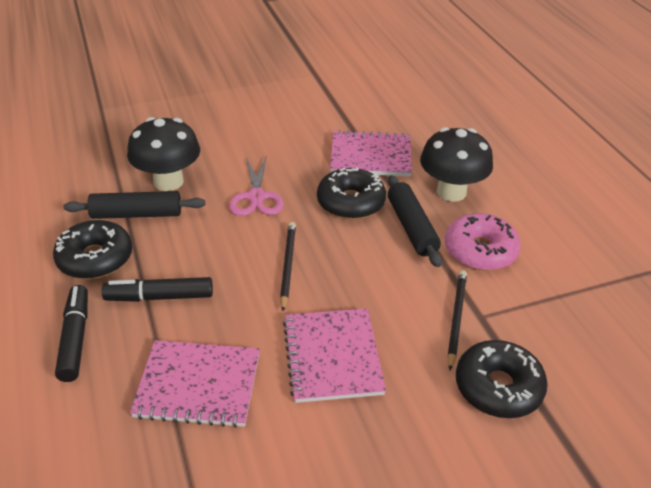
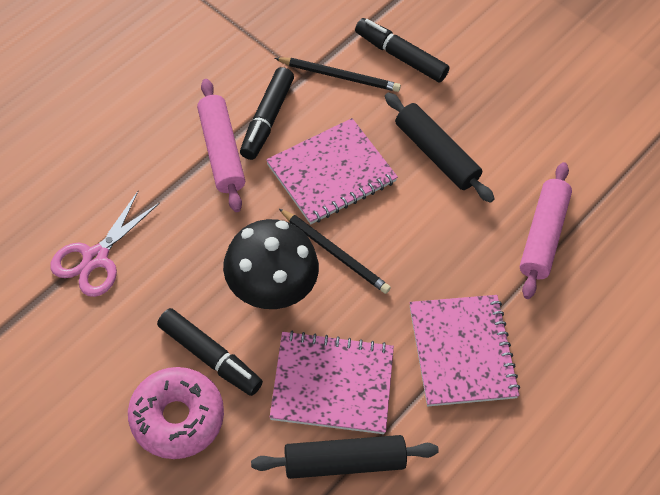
black donut: 3 -> 0
black marker: 2 -> 3
black mushroom: 2 -> 1
pink rolling pin: 0 -> 2

